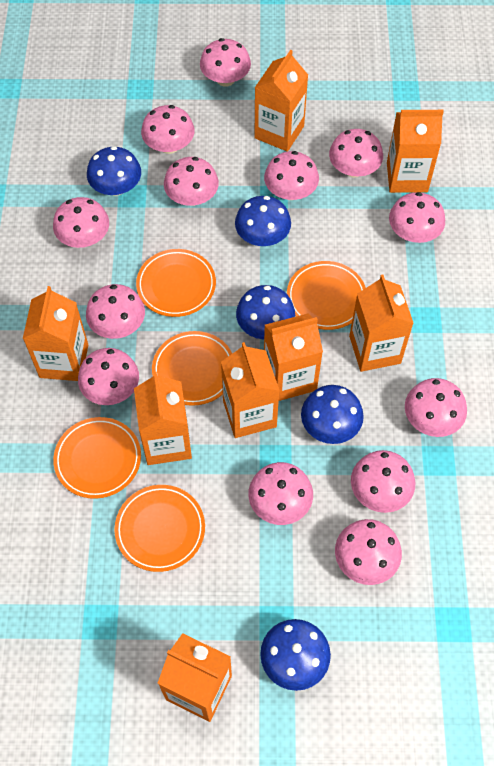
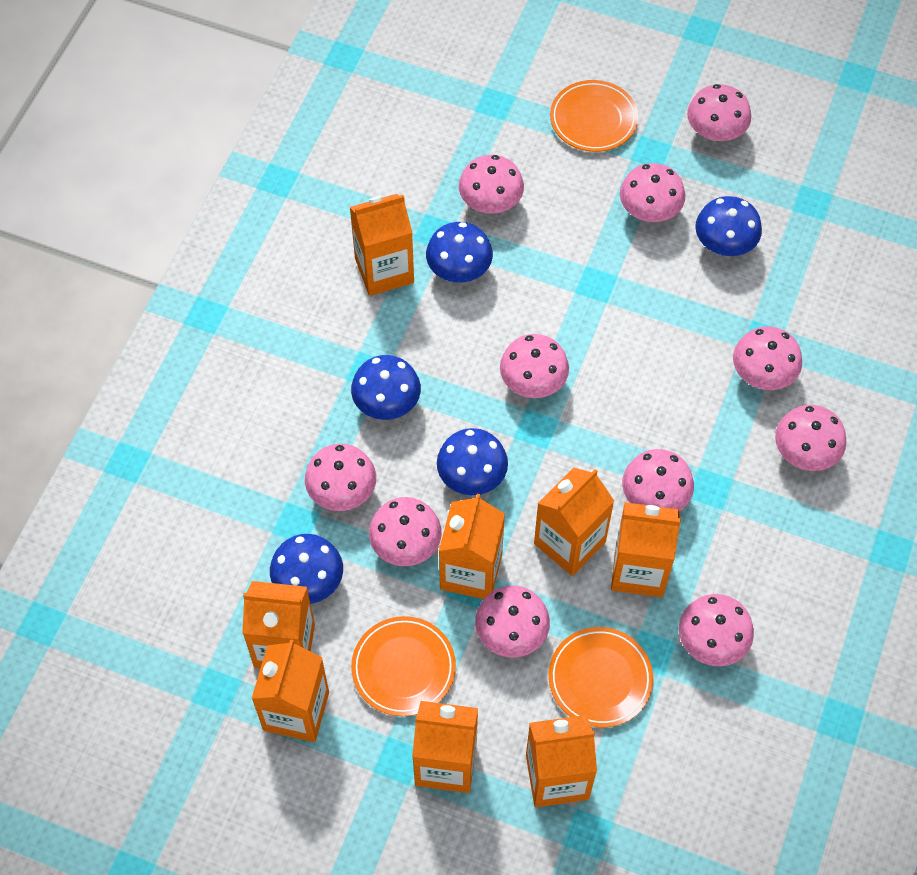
orange plate: 5 -> 3
pink mushroom: 13 -> 11

